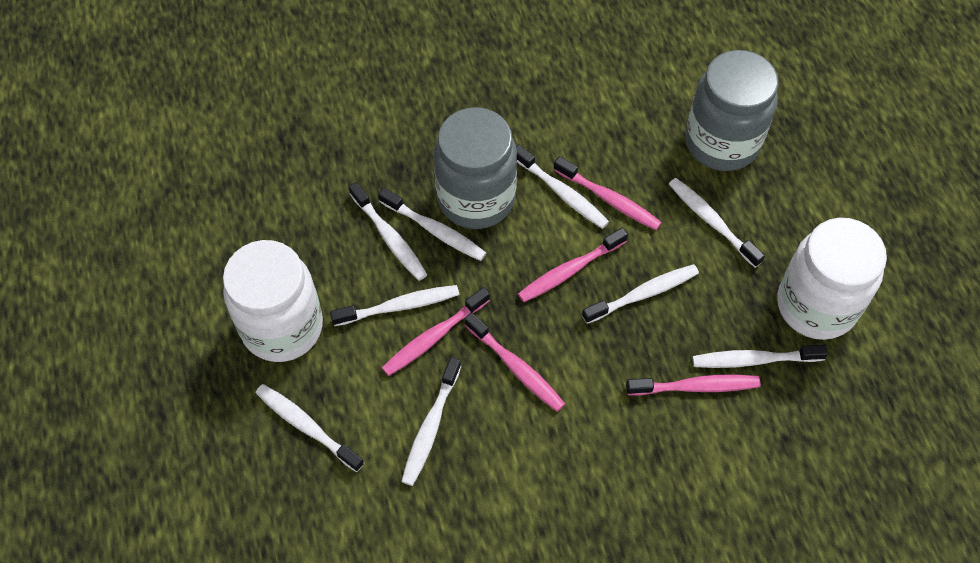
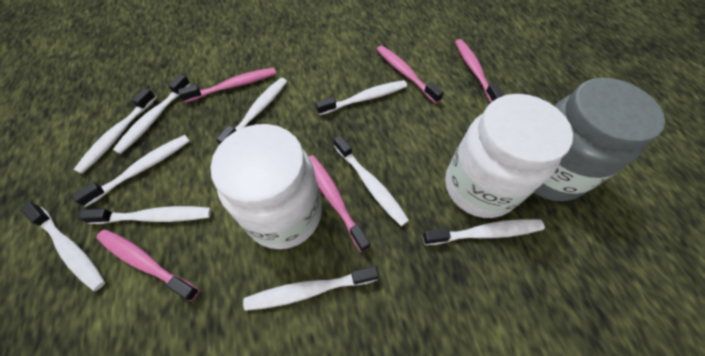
grey jar: 2 -> 1
white toothbrush: 9 -> 10

